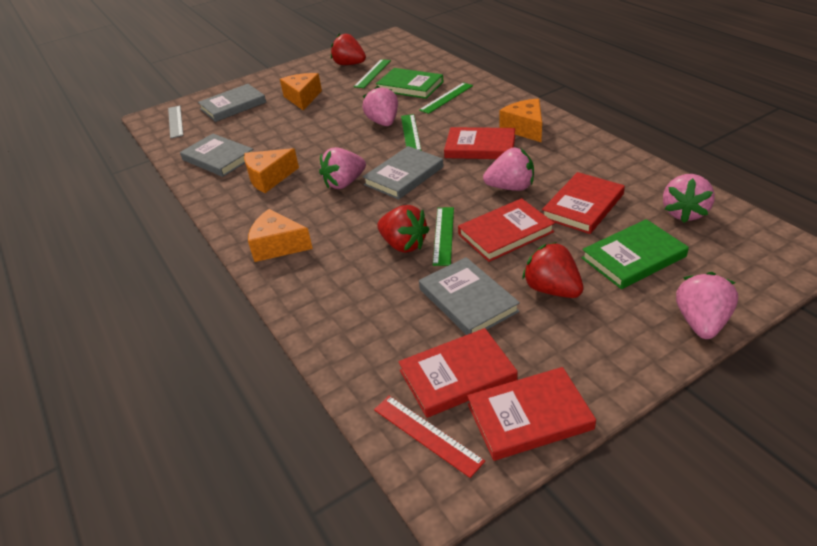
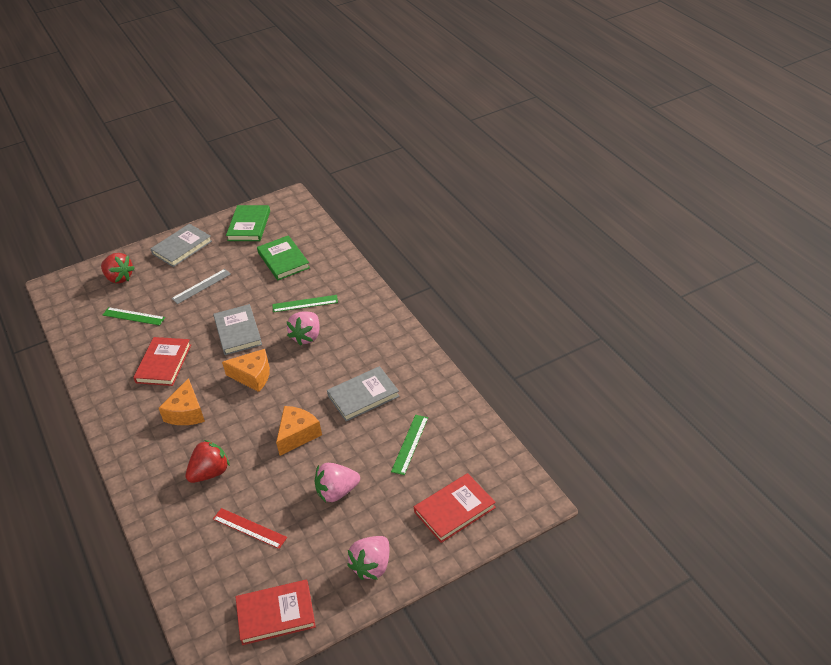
green ruler: 4 -> 3
grey book: 4 -> 3
orange cheese: 4 -> 3
pink strawberry: 5 -> 3
red book: 5 -> 3
red strawberry: 3 -> 2

